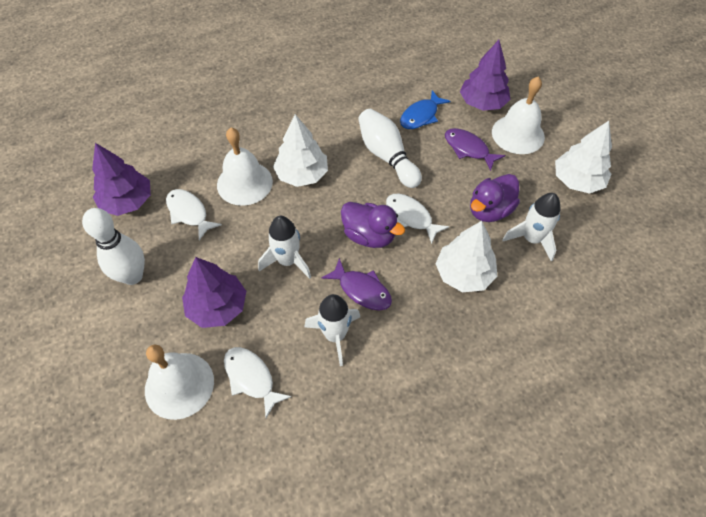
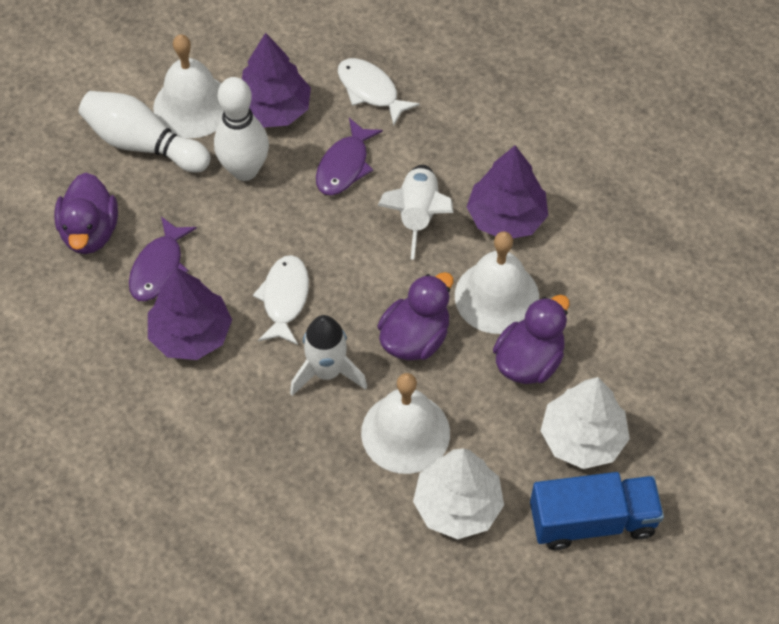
blue fish: 1 -> 0
blue truck: 0 -> 1
purple duck: 2 -> 3
white fish: 3 -> 2
white rocket: 3 -> 2
white tree: 3 -> 2

